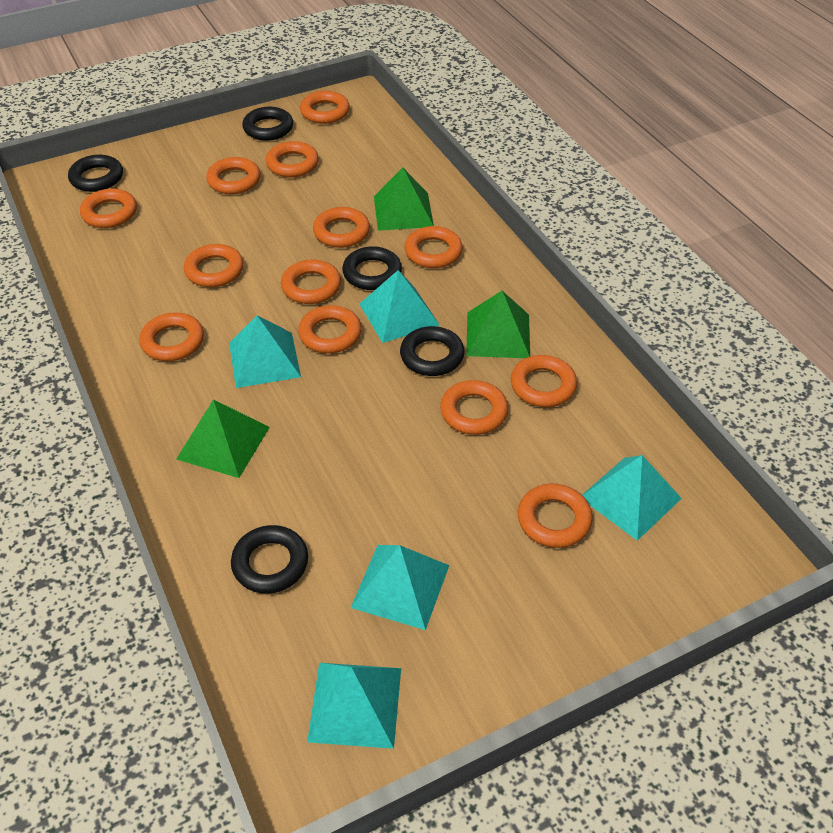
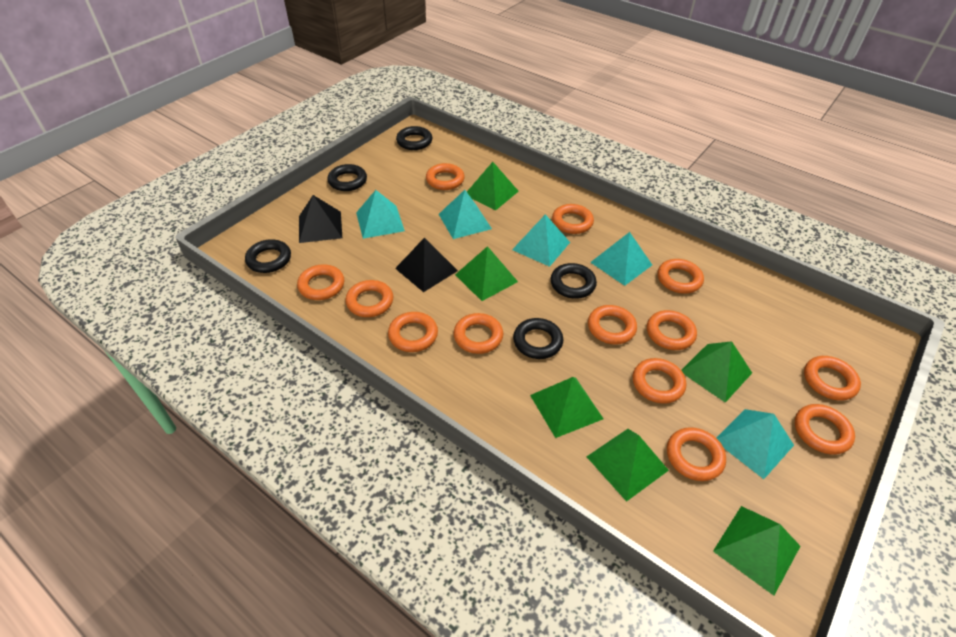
black pyramid: 0 -> 2
green pyramid: 3 -> 6

